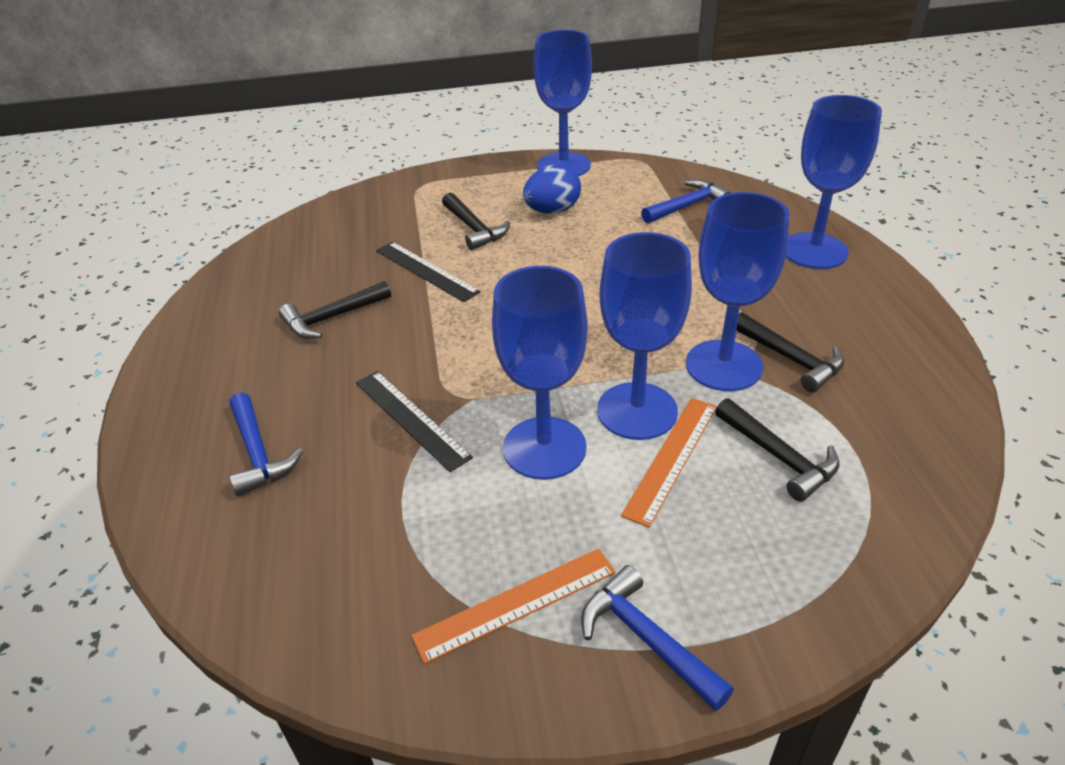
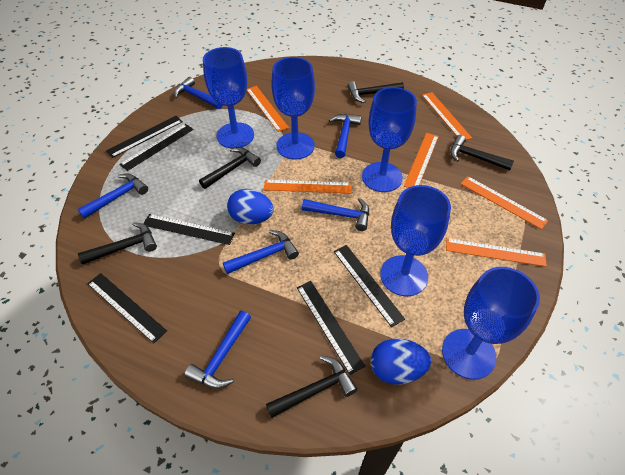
black hammer: 4 -> 5
black ruler: 2 -> 6
blue egg: 1 -> 2
blue hammer: 3 -> 6
orange ruler: 2 -> 6

